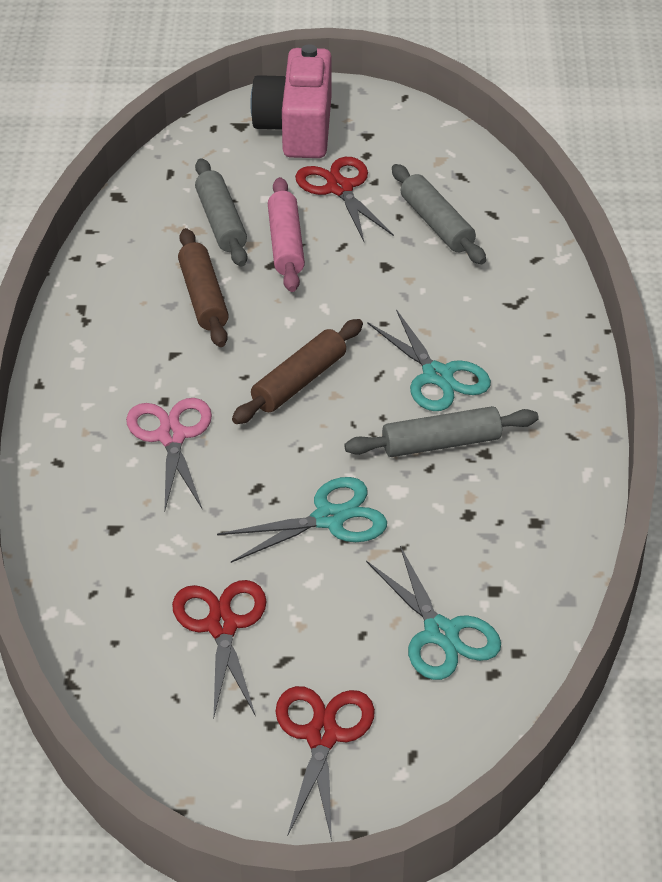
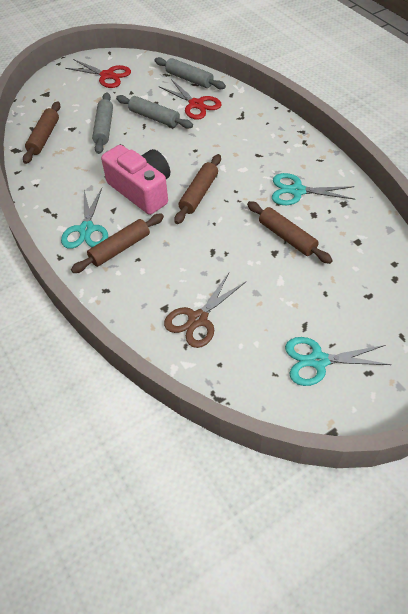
brown rolling pin: 2 -> 4
brown scissors: 0 -> 1
pink rolling pin: 1 -> 0
pink scissors: 1 -> 0
red scissors: 3 -> 2

